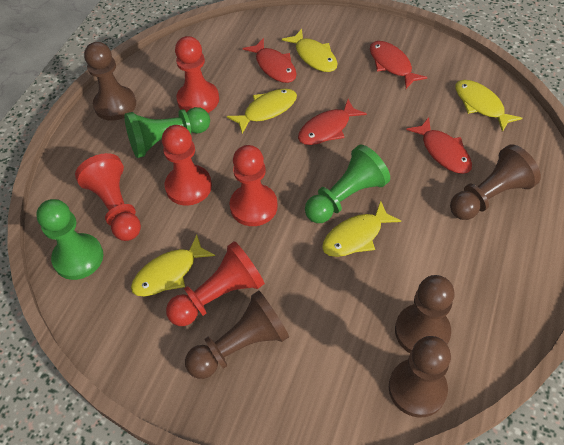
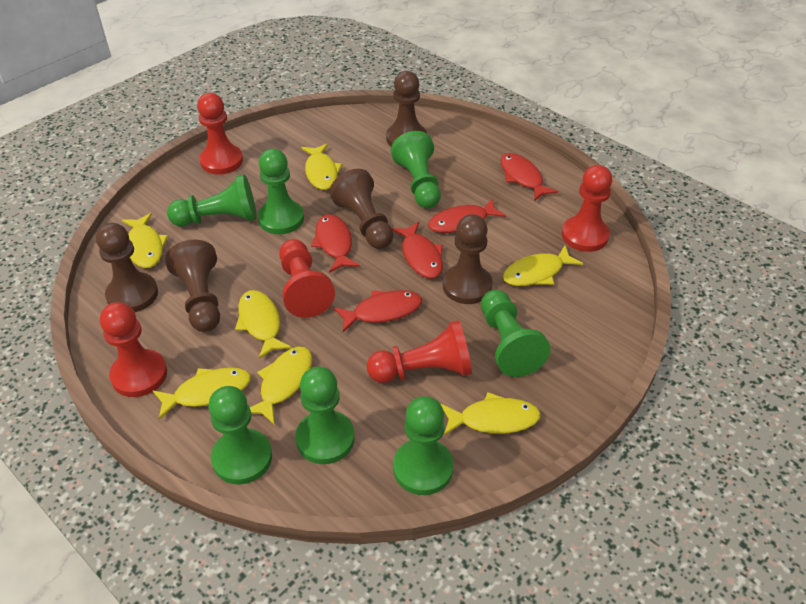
green pawn: 3 -> 7
red fish: 4 -> 5
yellow fish: 5 -> 7

